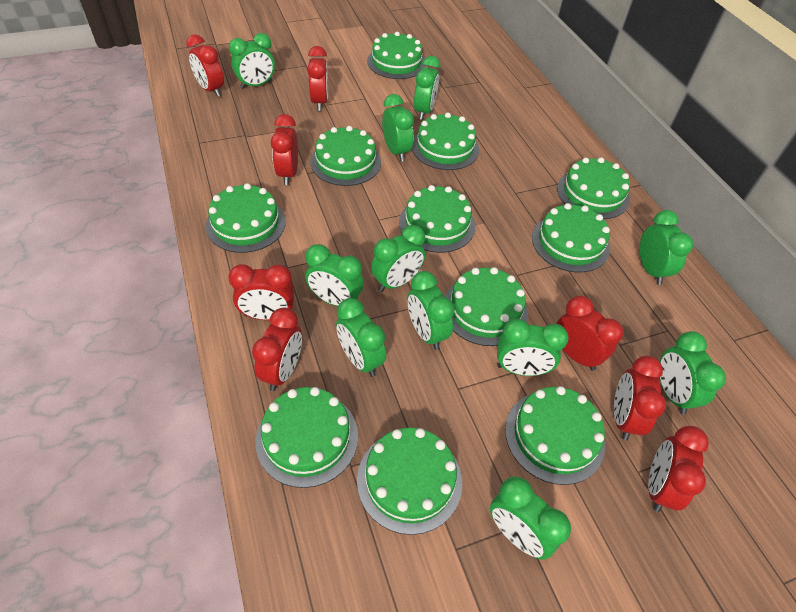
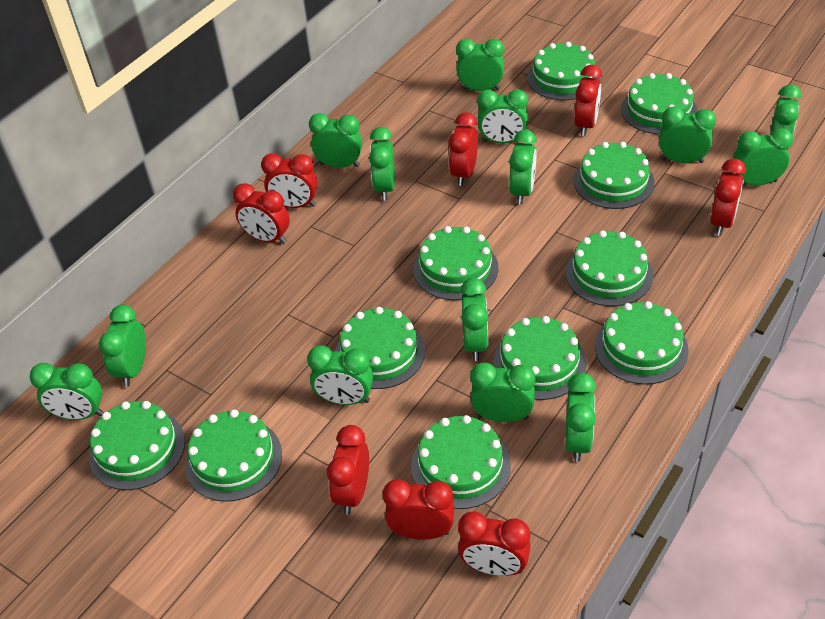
green clock: 11 -> 14

